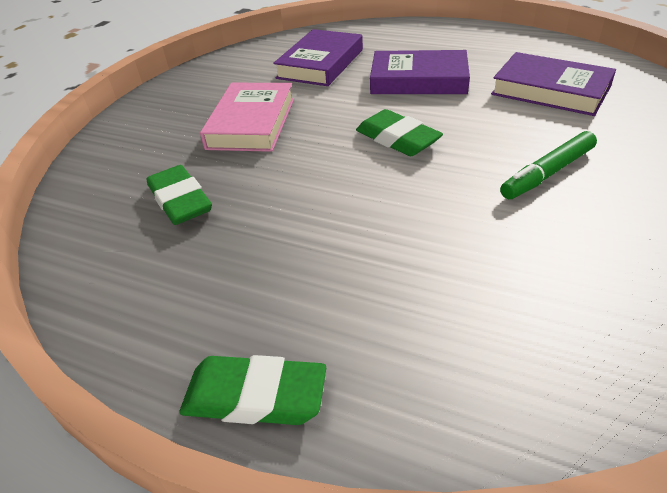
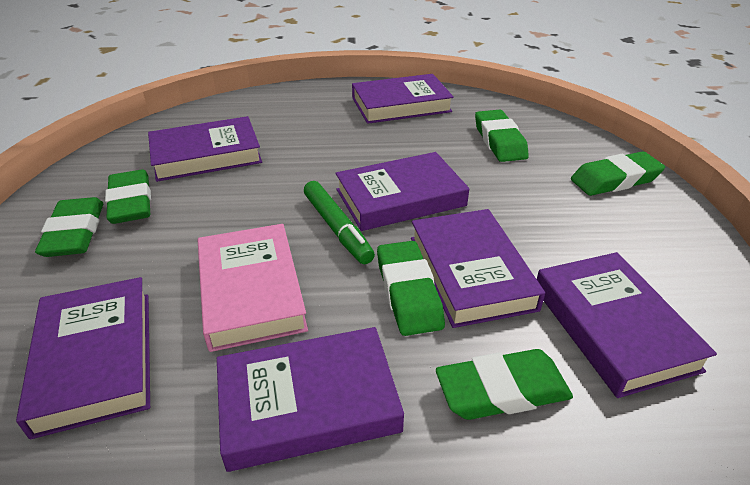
green eraser: 3 -> 6
purple book: 3 -> 7

